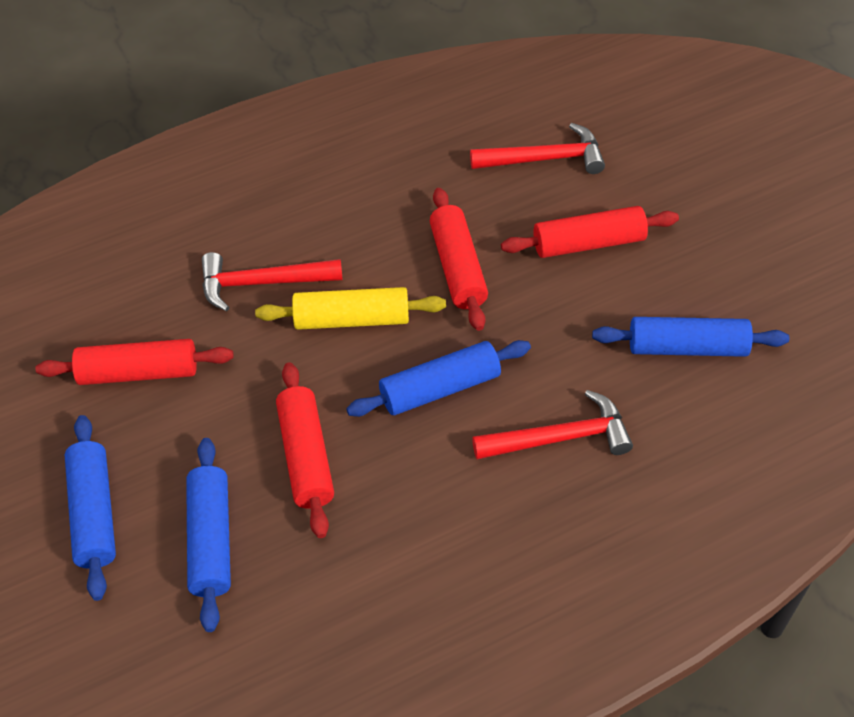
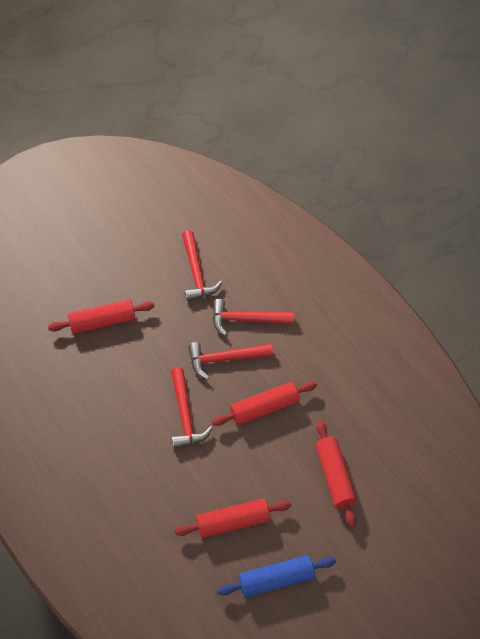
blue rolling pin: 4 -> 1
red hammer: 3 -> 4
yellow rolling pin: 1 -> 0

